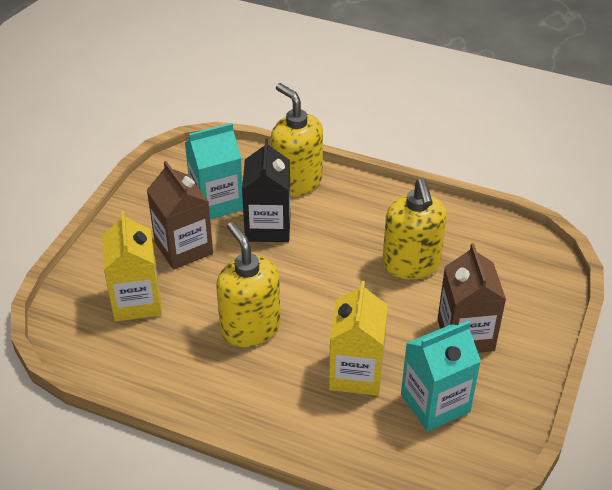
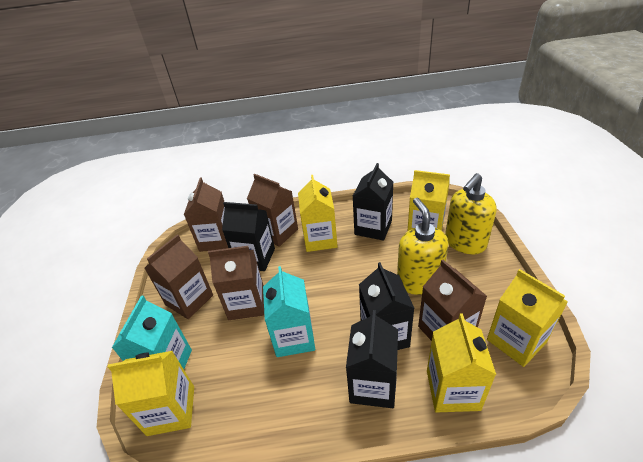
black carton: 1 -> 4
brown carton: 2 -> 5
yellow carton: 2 -> 5
yellow soap dispenser: 3 -> 2

